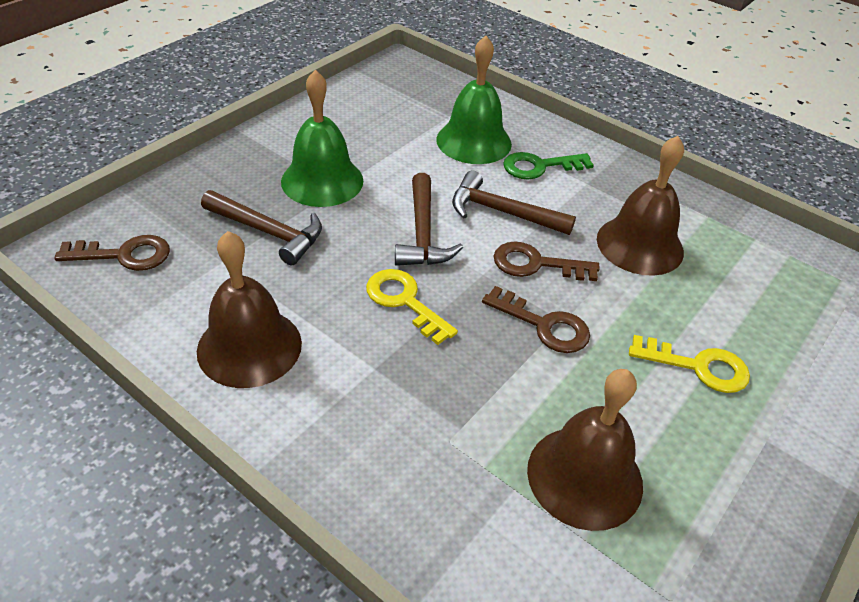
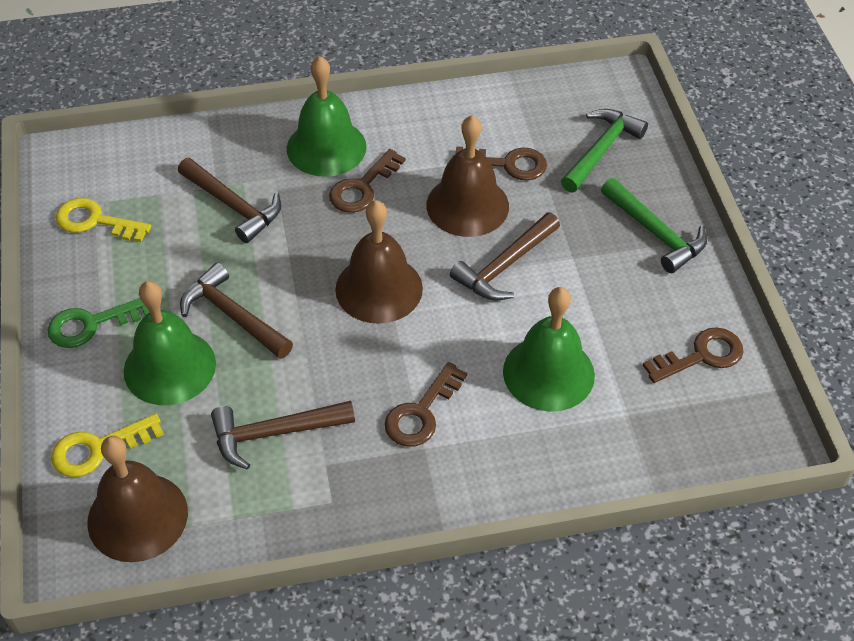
brown hammer: 3 -> 4
brown key: 3 -> 4
green bell: 2 -> 3
green hammer: 0 -> 2

